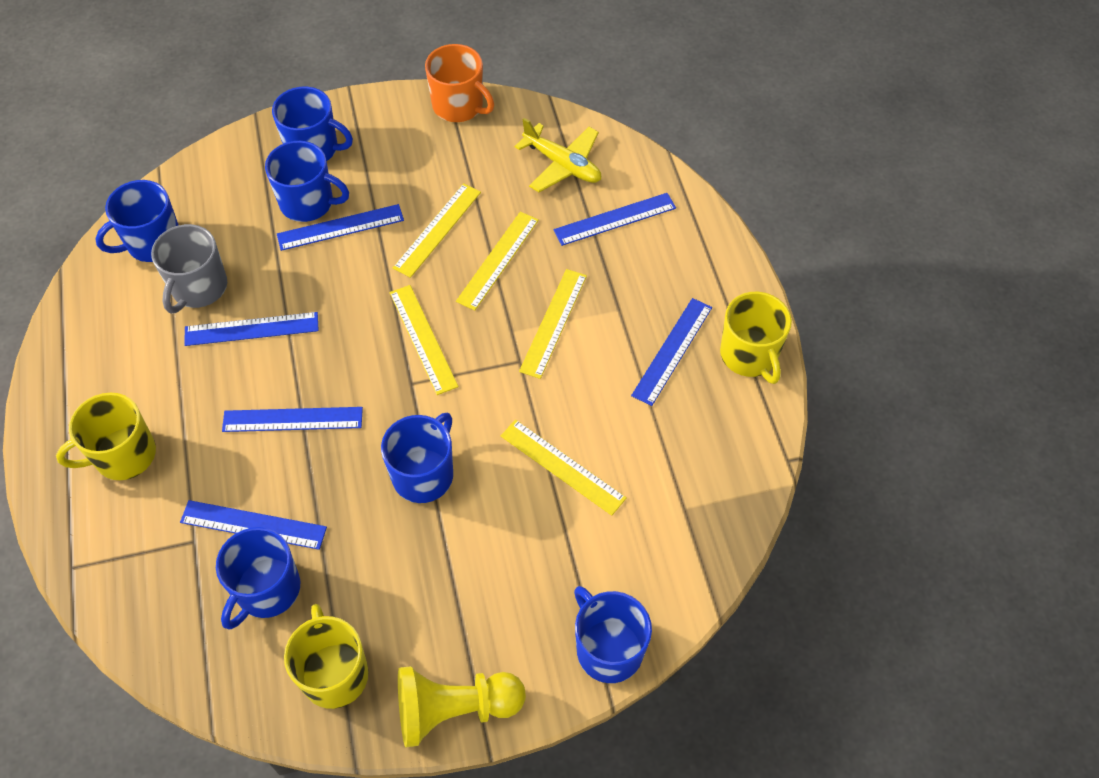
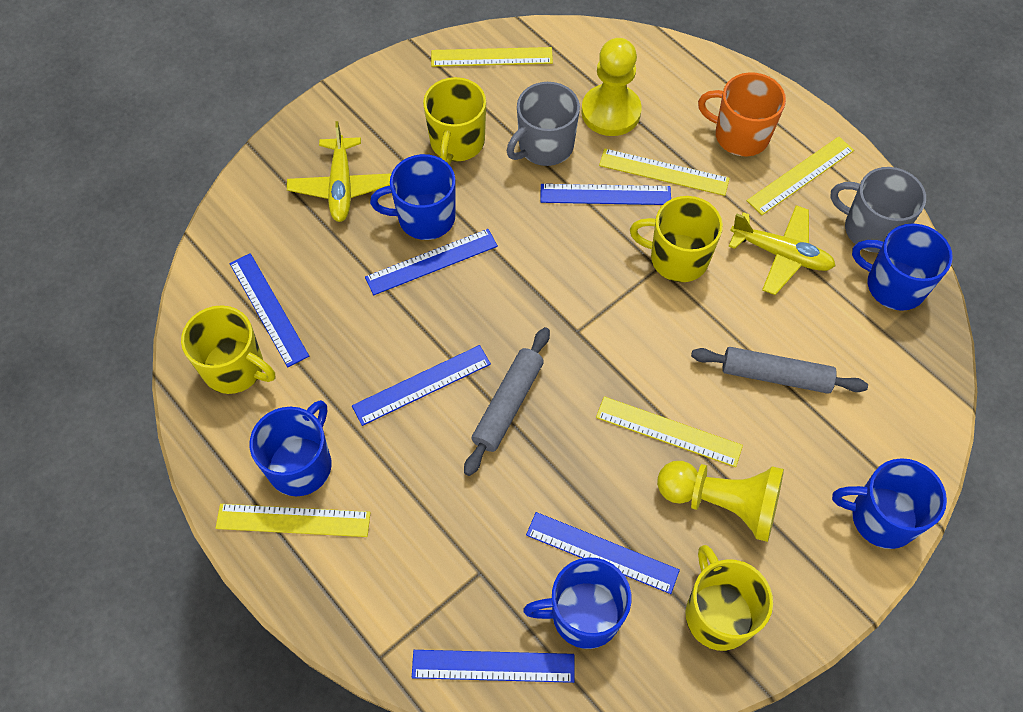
blue mug: 6 -> 5
grey mug: 1 -> 2
grey rolling pin: 0 -> 2
yellow mug: 3 -> 4
yellow pawn: 1 -> 2
yellow plane: 1 -> 2

